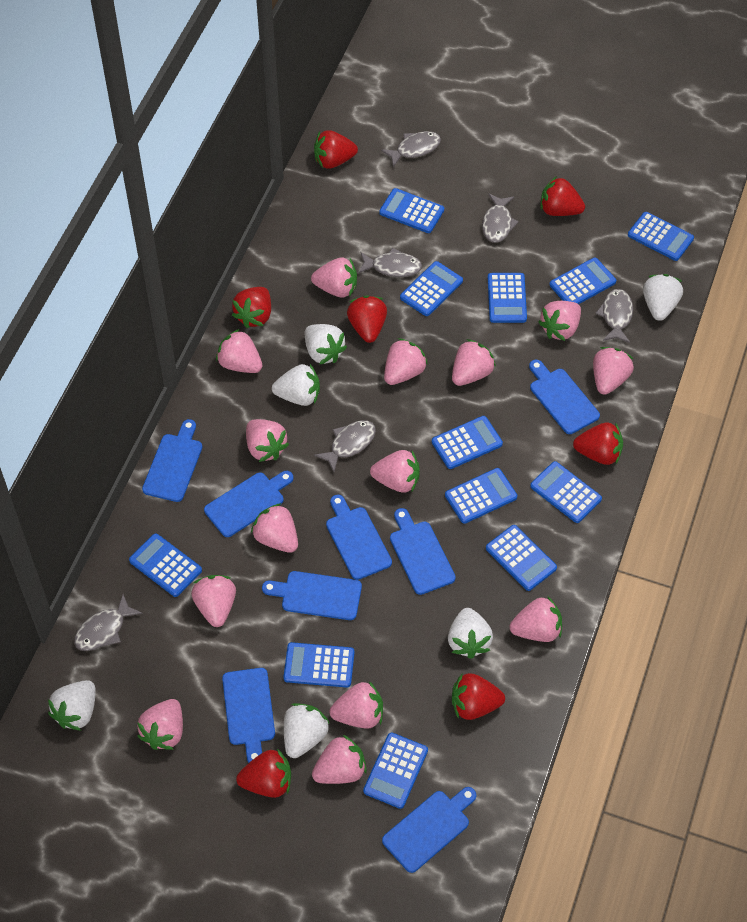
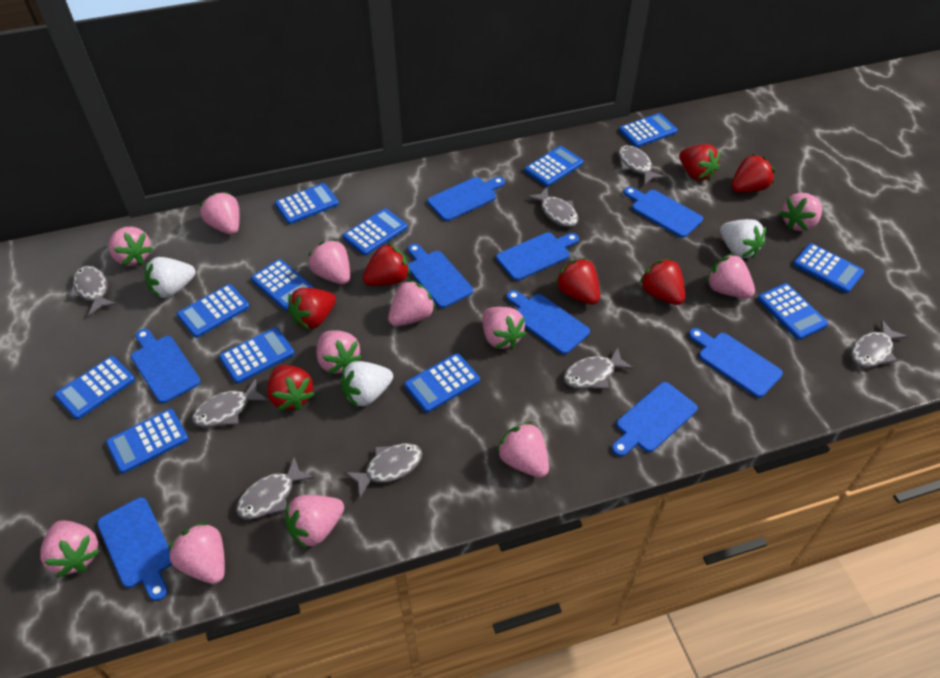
blue cutting board: 8 -> 9
grey fish: 6 -> 8
pink strawberry: 14 -> 12
white strawberry: 6 -> 3

